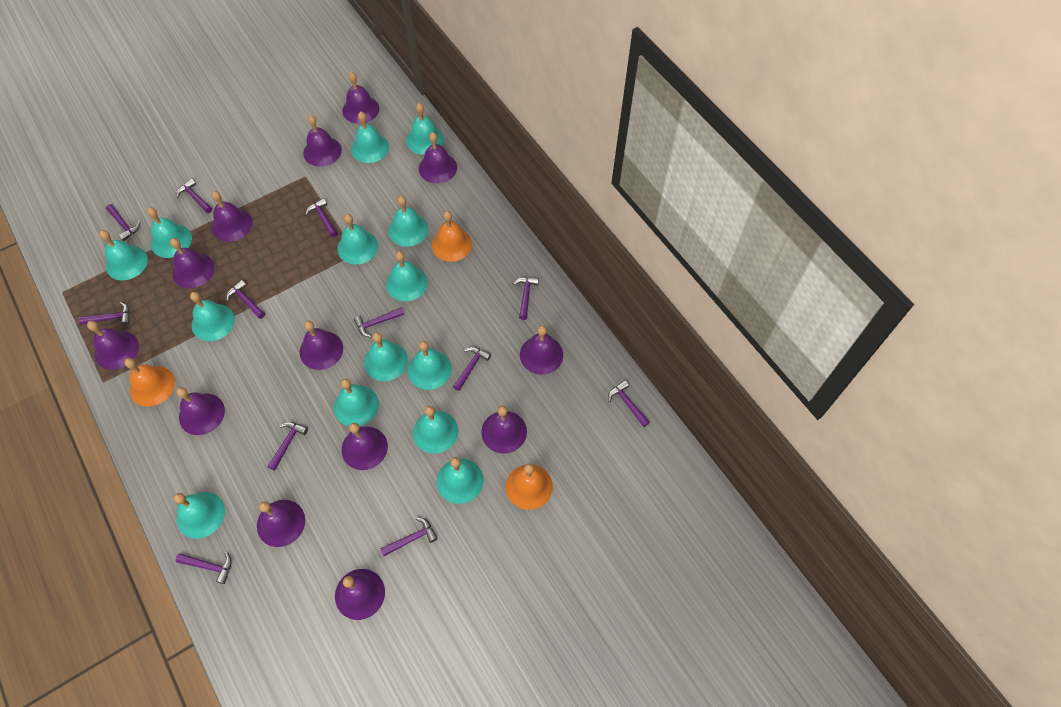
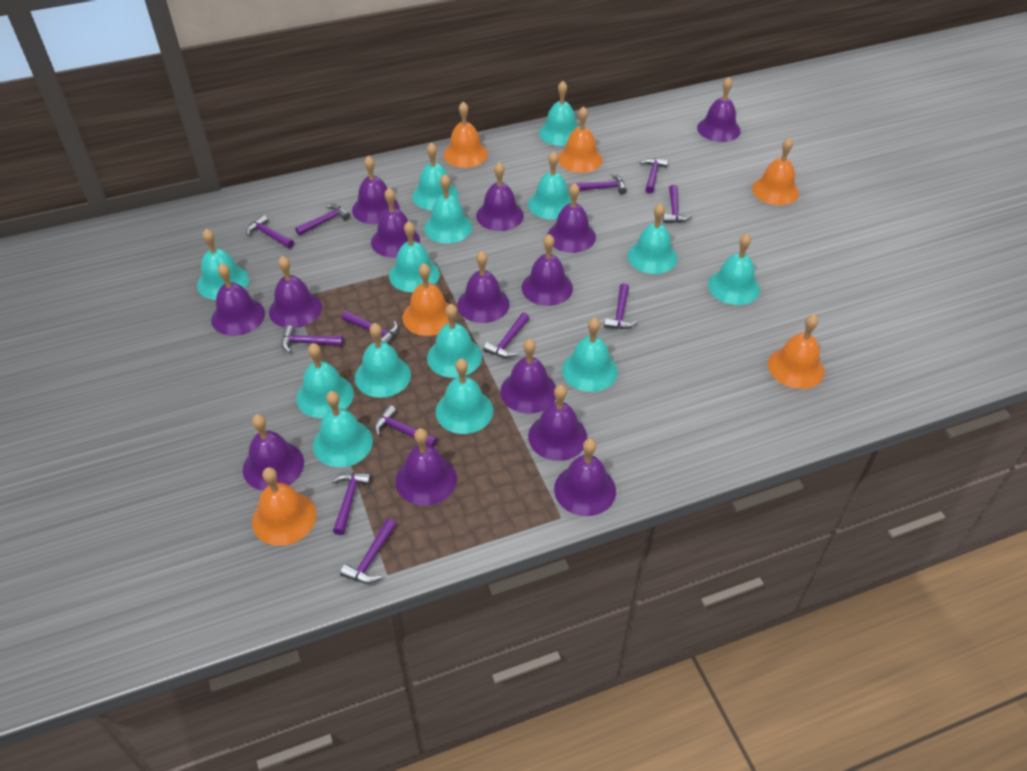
orange bell: 3 -> 6
purple bell: 13 -> 14

